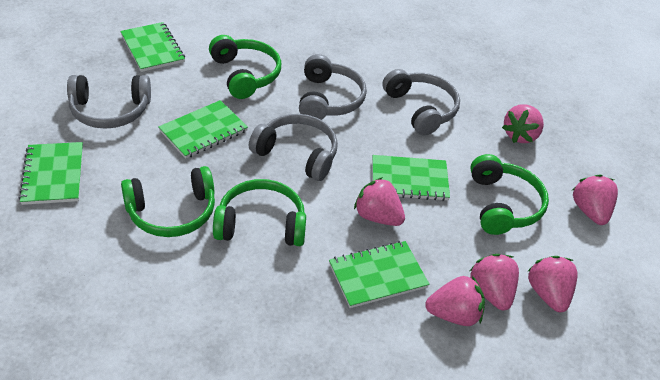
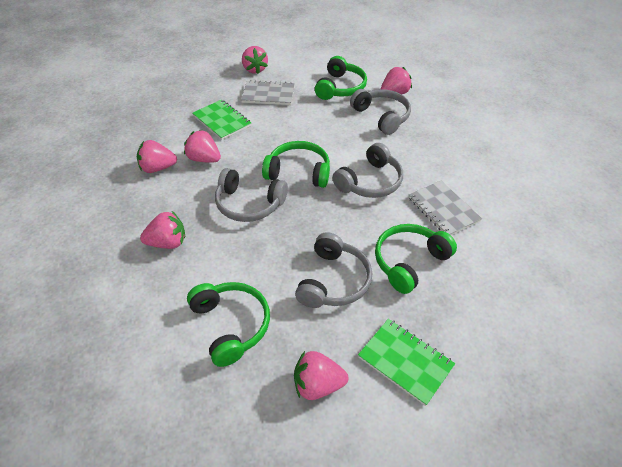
green notebook: 5 -> 2
grey notebook: 0 -> 2

